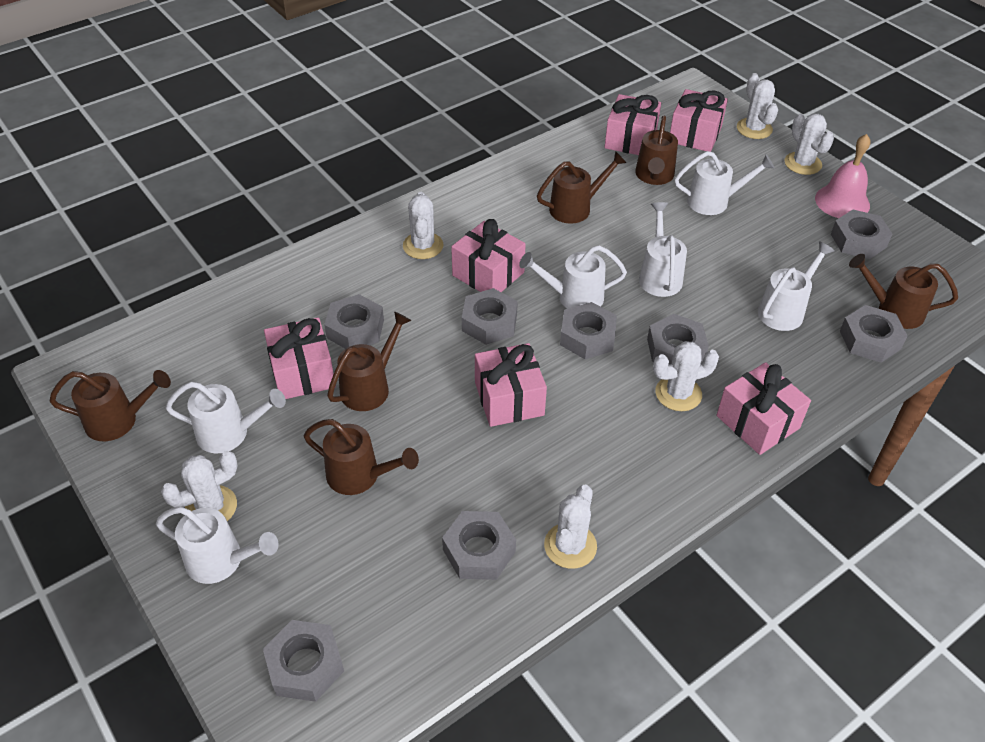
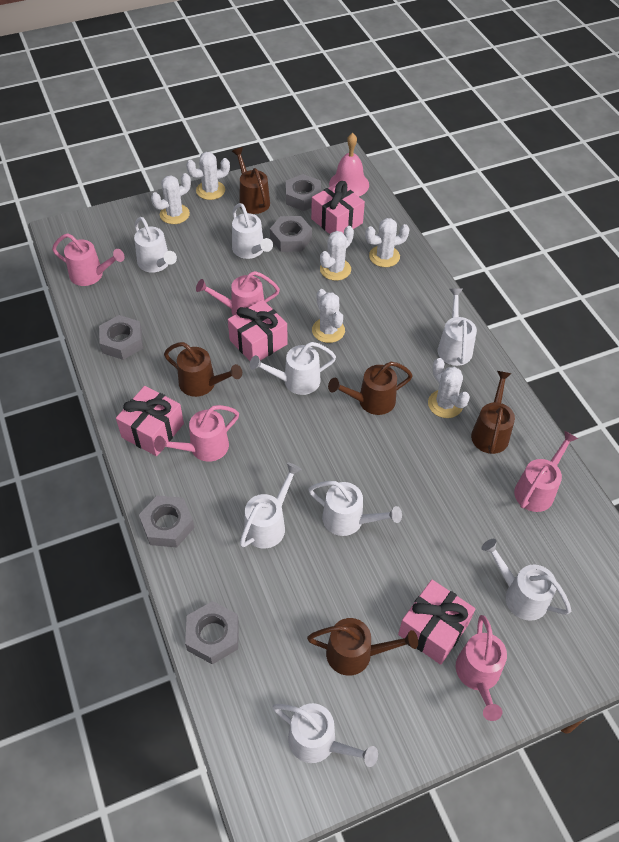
brown watering can: 6 -> 5
grey nut: 8 -> 5
pink gift: 6 -> 4
pink watering can: 0 -> 5
white watering can: 6 -> 8

